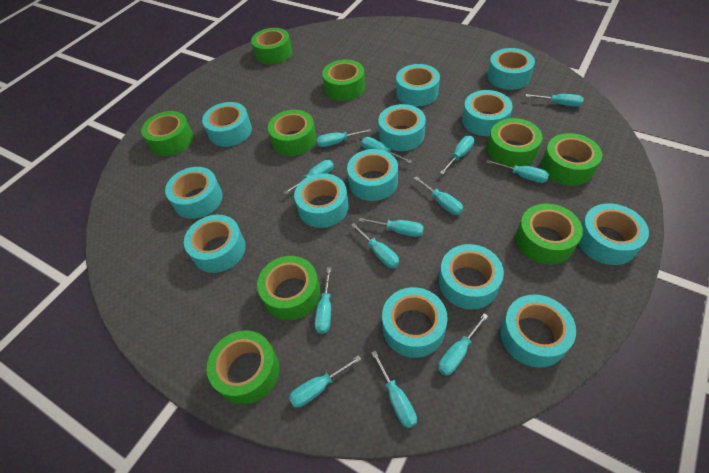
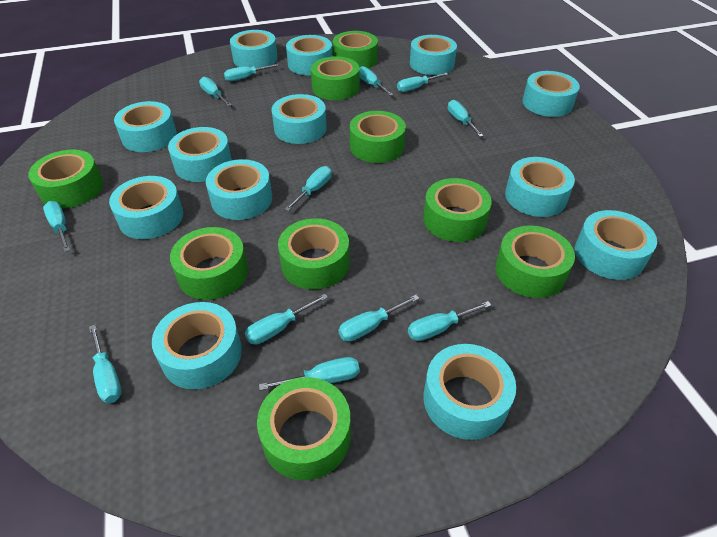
turquoise screwdriver: 13 -> 12

